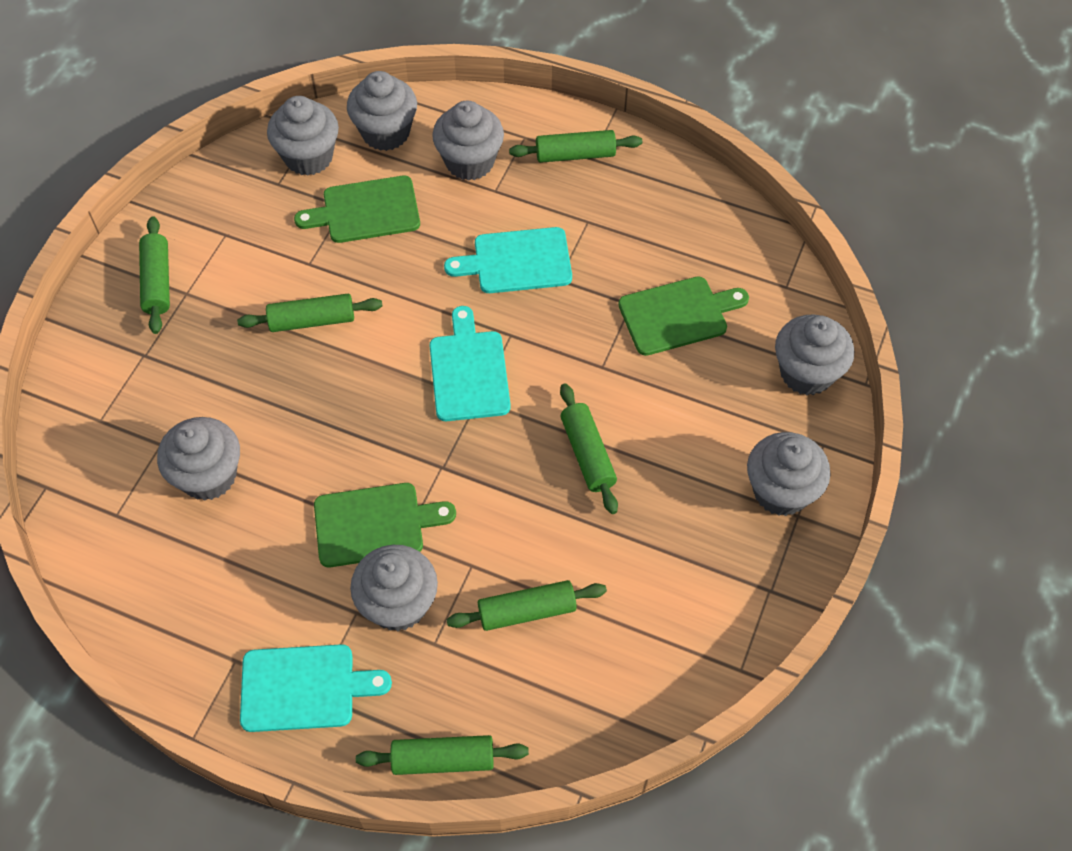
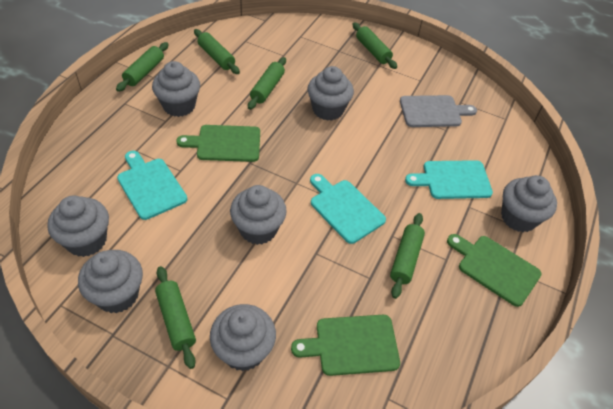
grey cutting board: 0 -> 1

